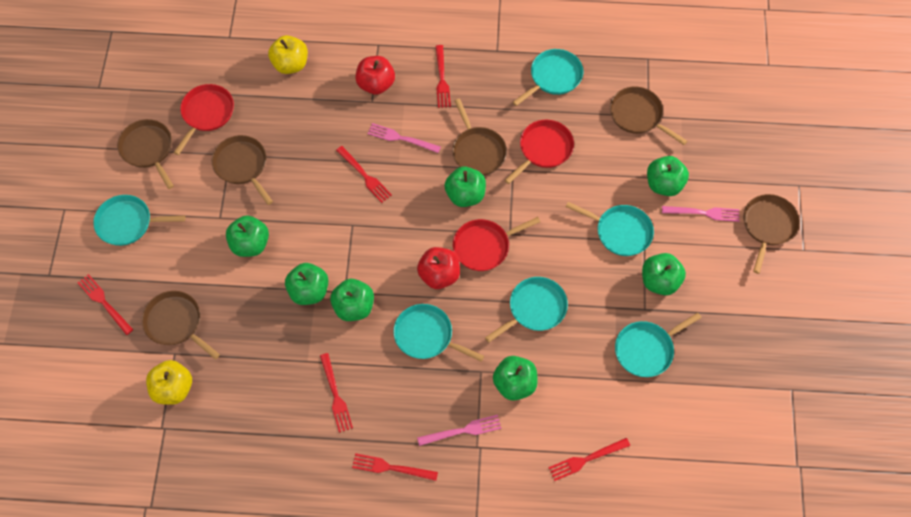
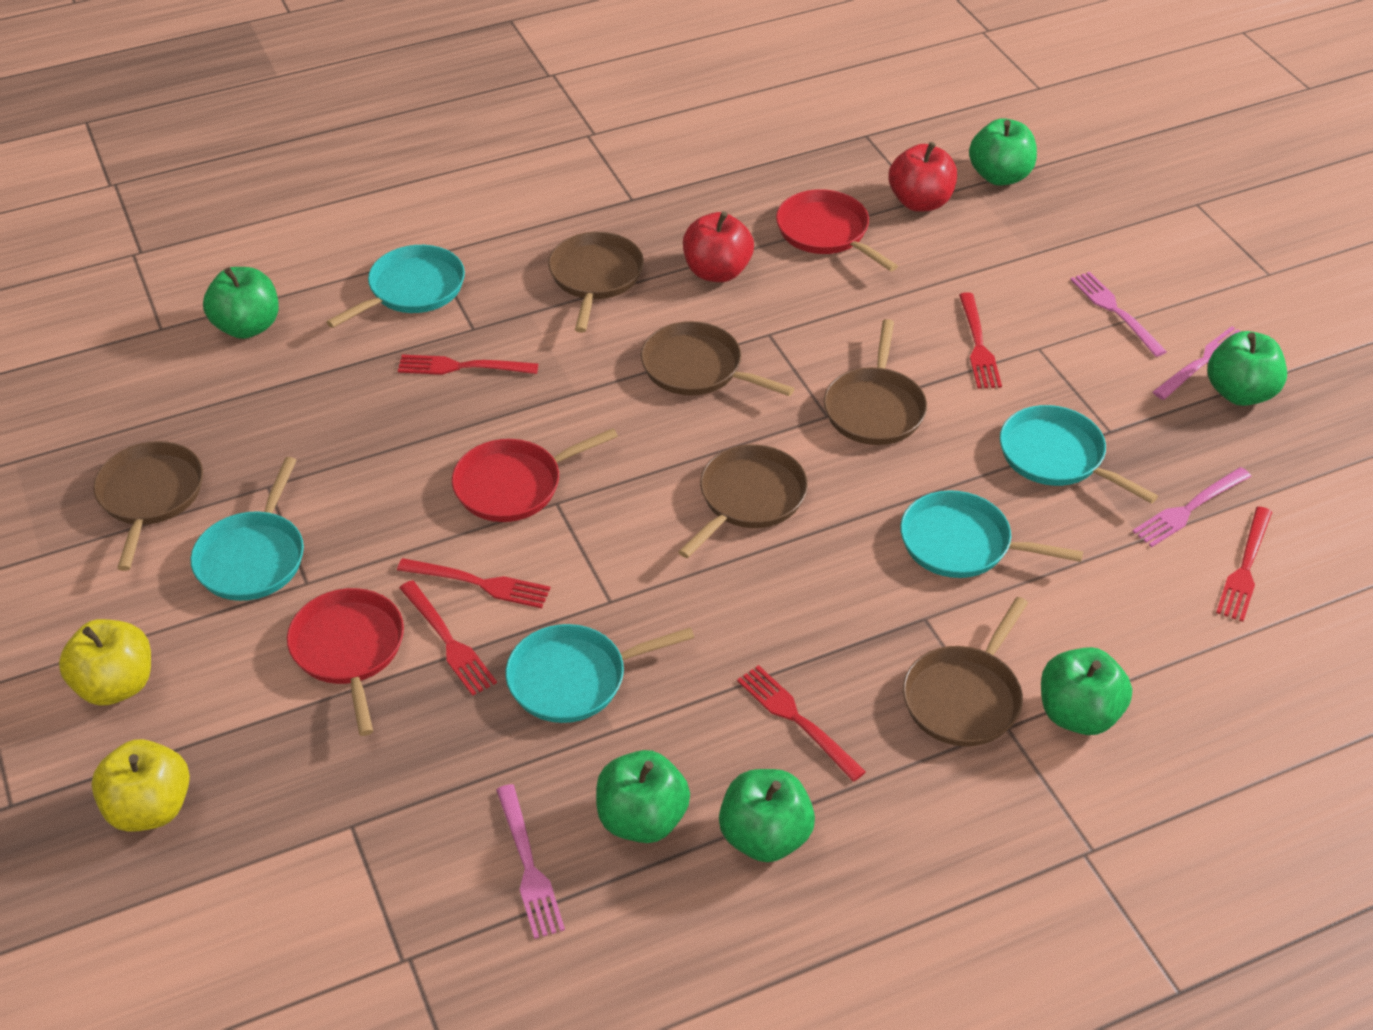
green apple: 7 -> 6
pink fork: 3 -> 4
turquoise pan: 6 -> 5

